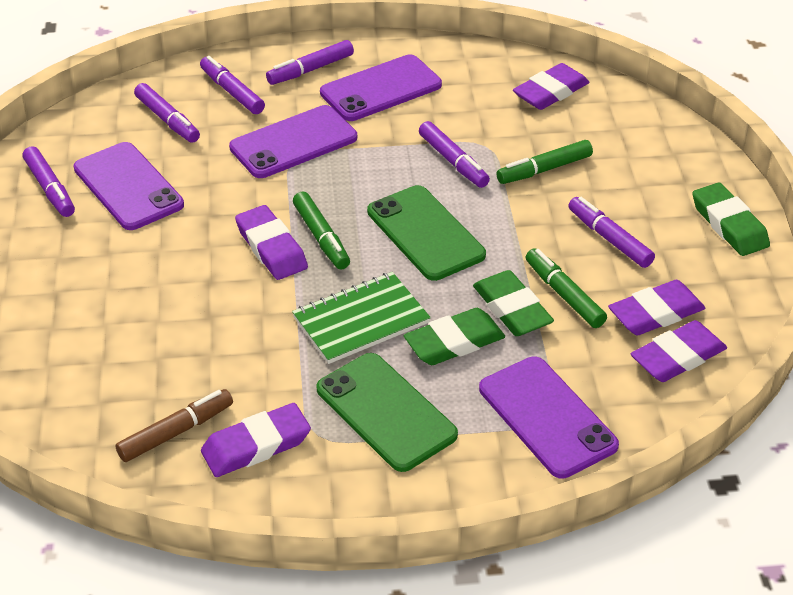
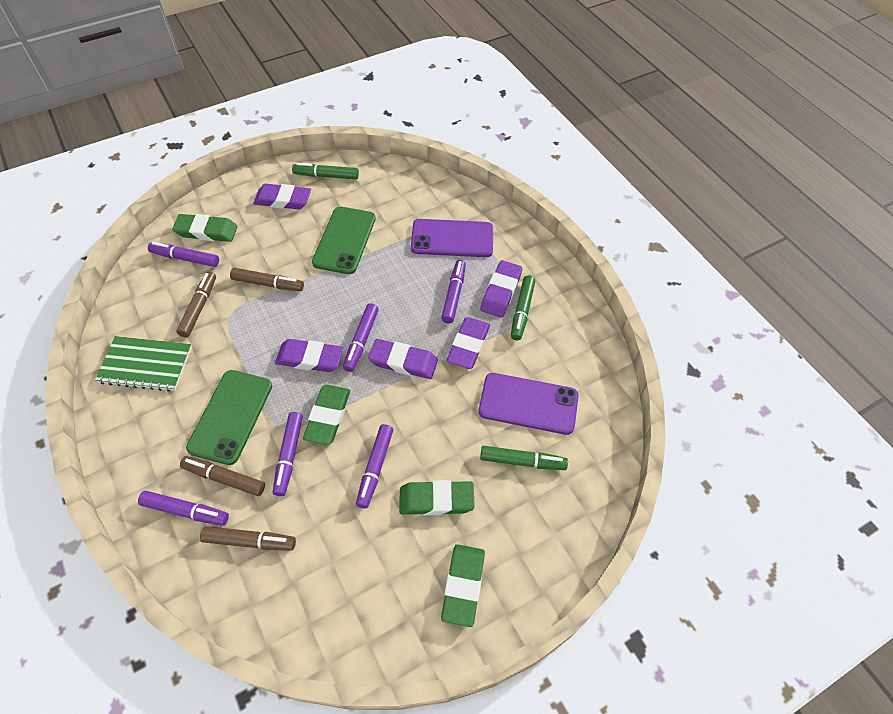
brown marker: 1 -> 4
green eraser: 3 -> 4
purple phone: 4 -> 2

